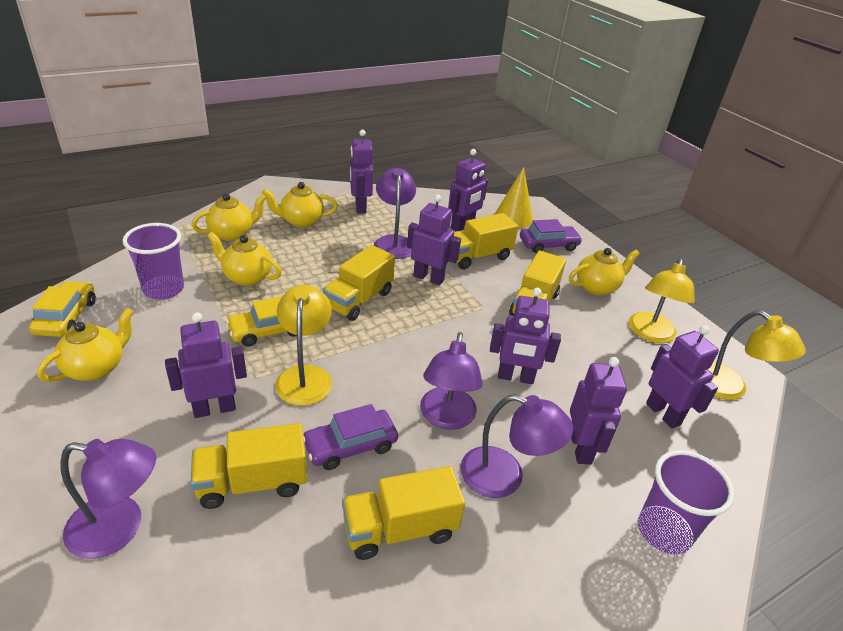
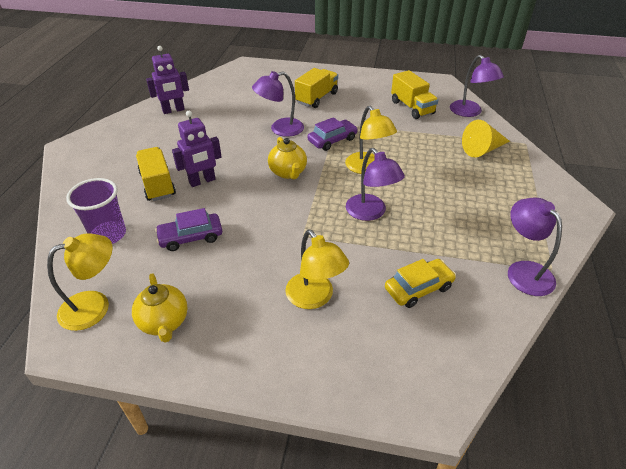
purple cup: 2 -> 1
purple robot: 7 -> 2
yellow car: 2 -> 1
yellow teapot: 5 -> 2
yellow truck: 5 -> 3

